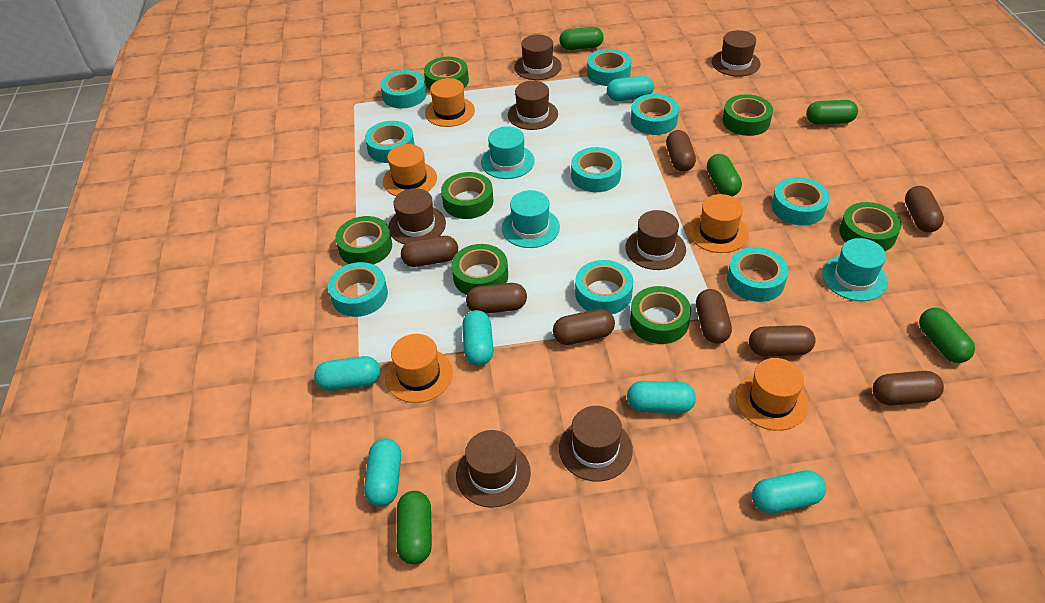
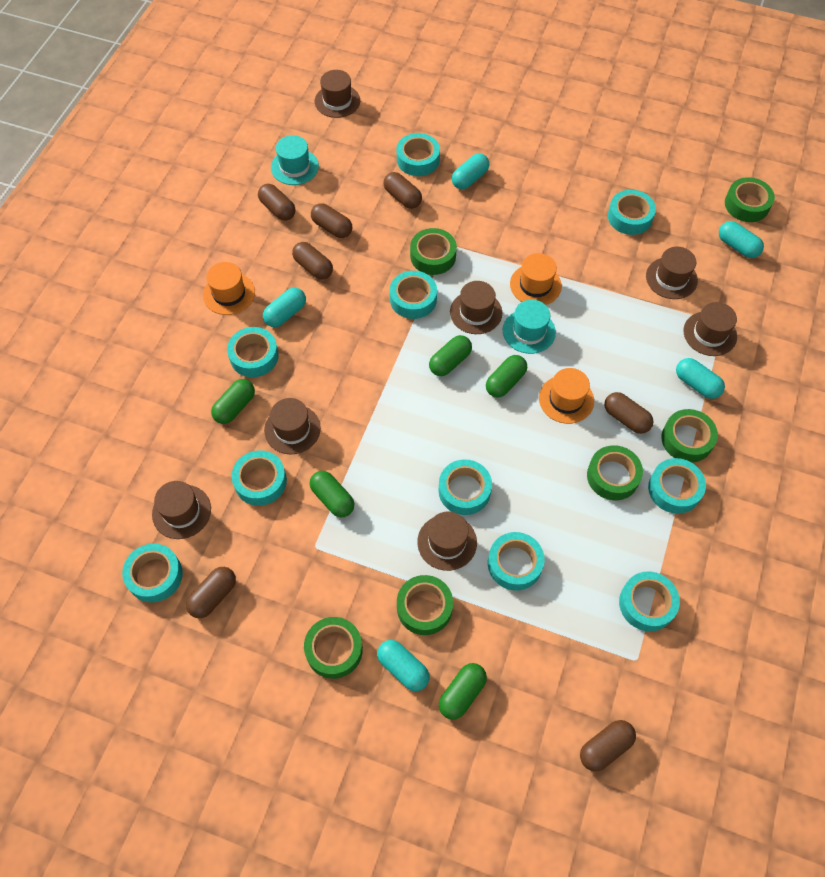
brown capsule: 8 -> 7
green tape: 7 -> 6
orange hat: 5 -> 3
turquoise capsule: 6 -> 5
turquoise hat: 3 -> 2
turquoise tape: 9 -> 10

